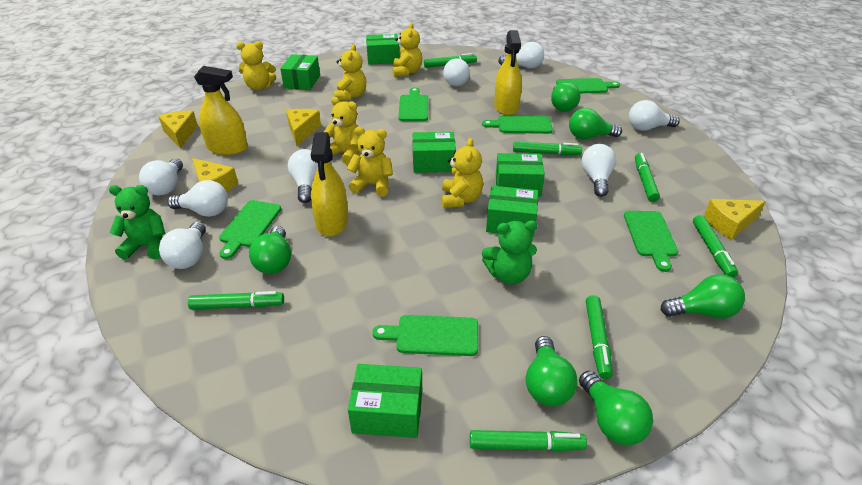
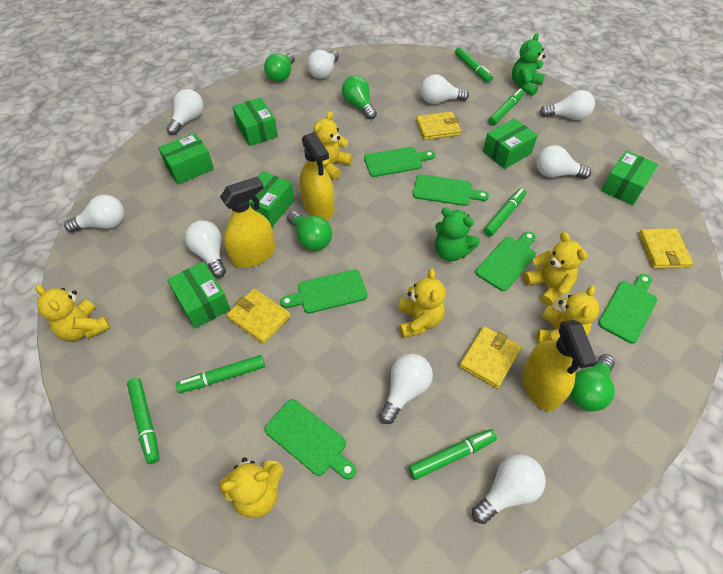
green light bulb: 6 -> 4
green marker: 7 -> 6
white light bulb: 8 -> 9
yellow cheese: 4 -> 0
yellow wallet: 0 -> 4

